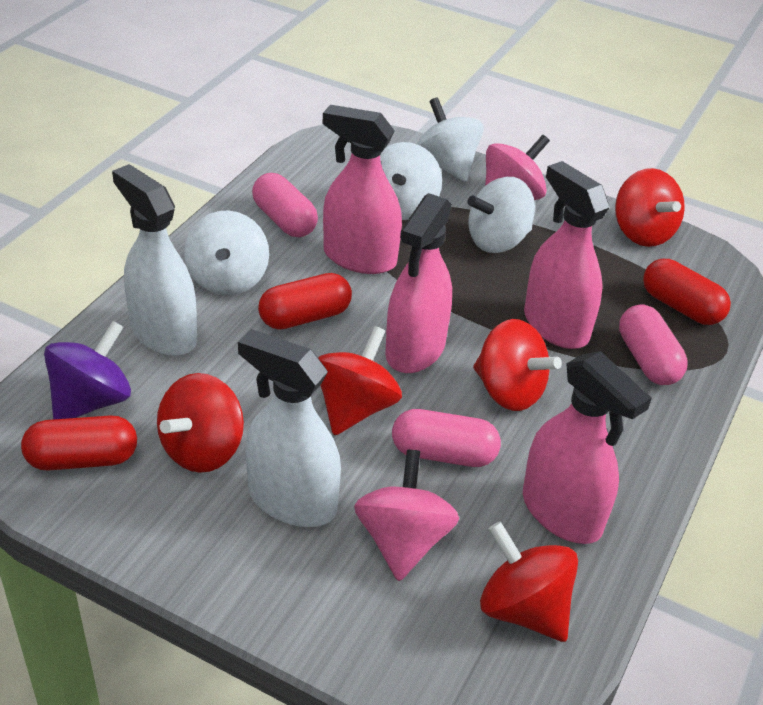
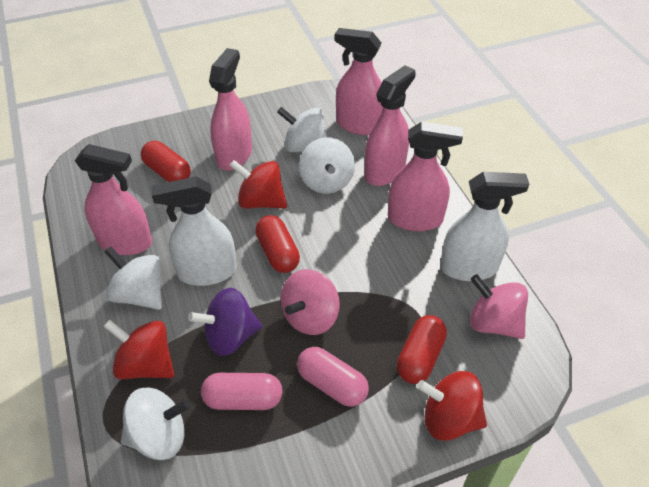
pink capsule: 3 -> 2
pink spray bottle: 4 -> 5
red spinning top: 5 -> 3

